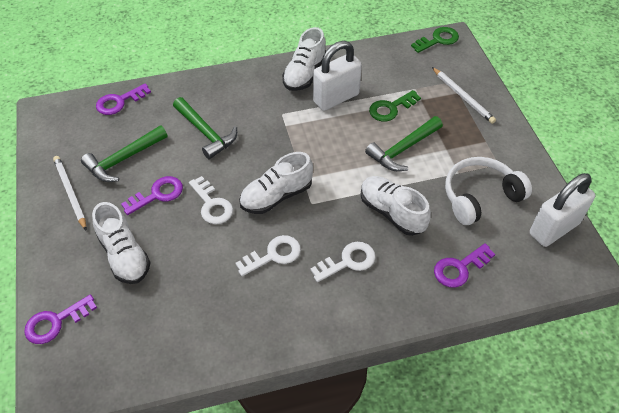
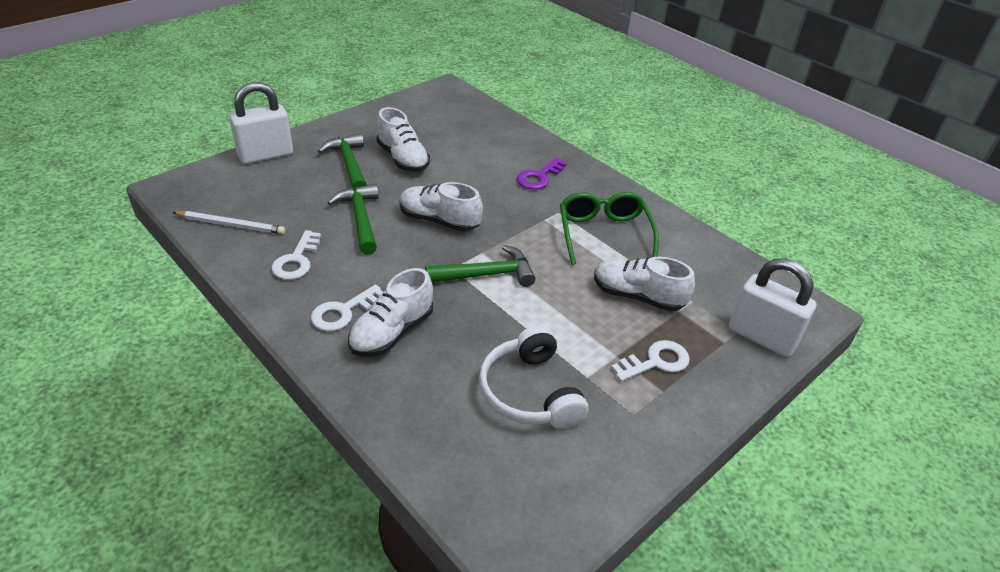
green glasses: 0 -> 1
green key: 2 -> 0
purple key: 4 -> 1
white pencil: 2 -> 1

